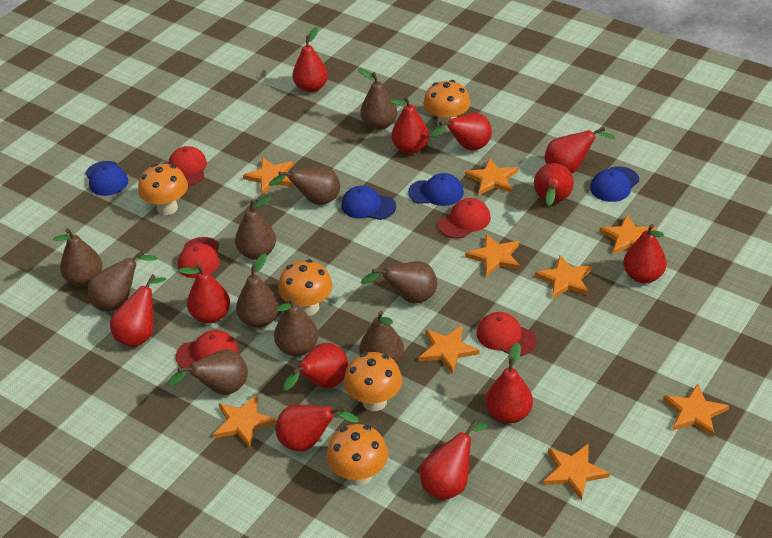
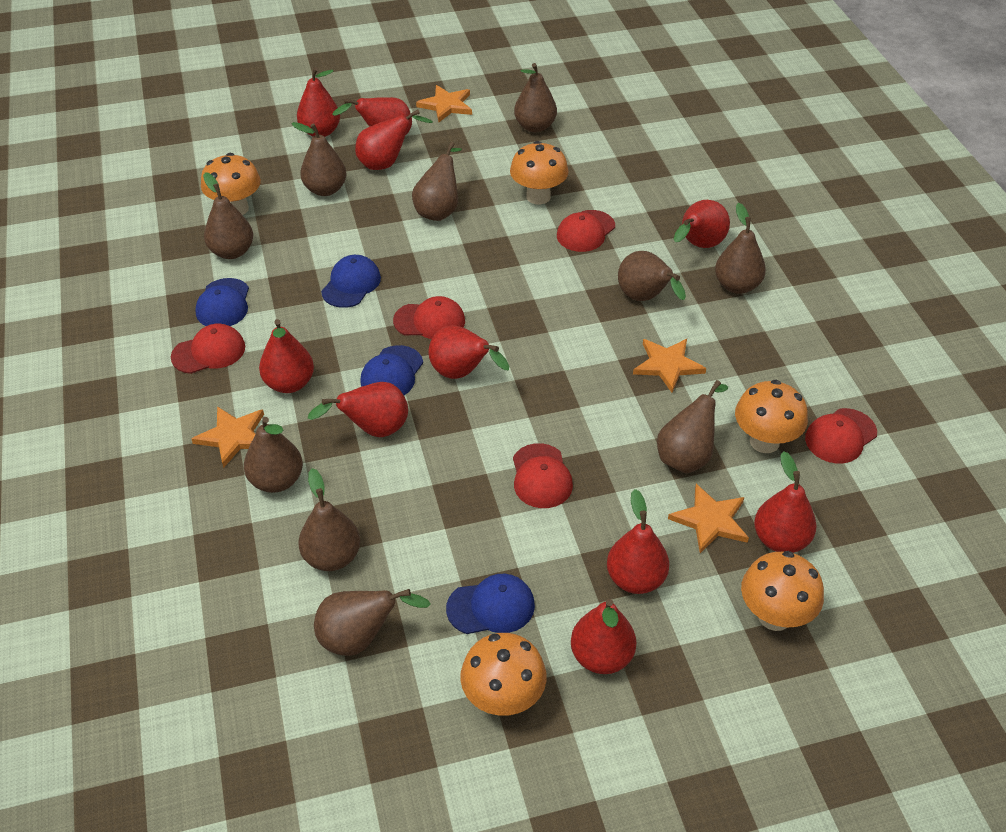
orange star: 9 -> 4
red pear: 12 -> 10

